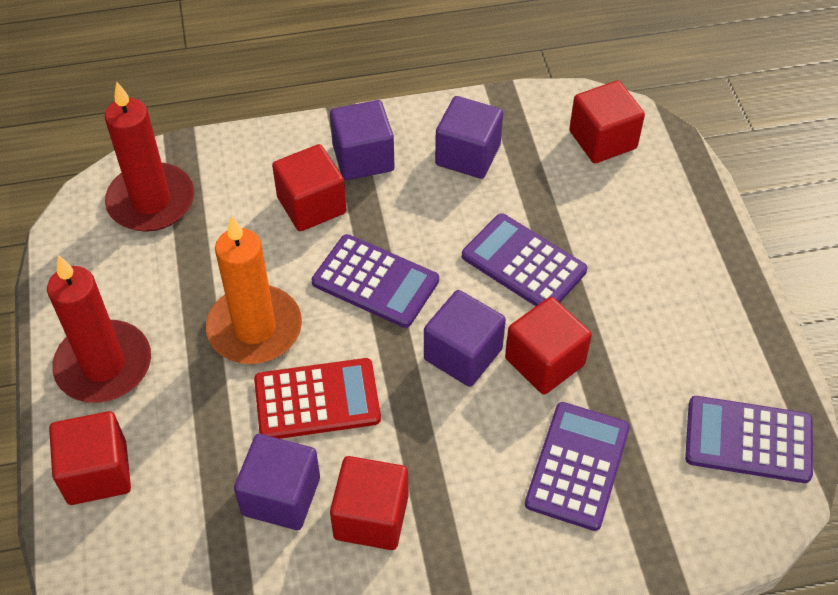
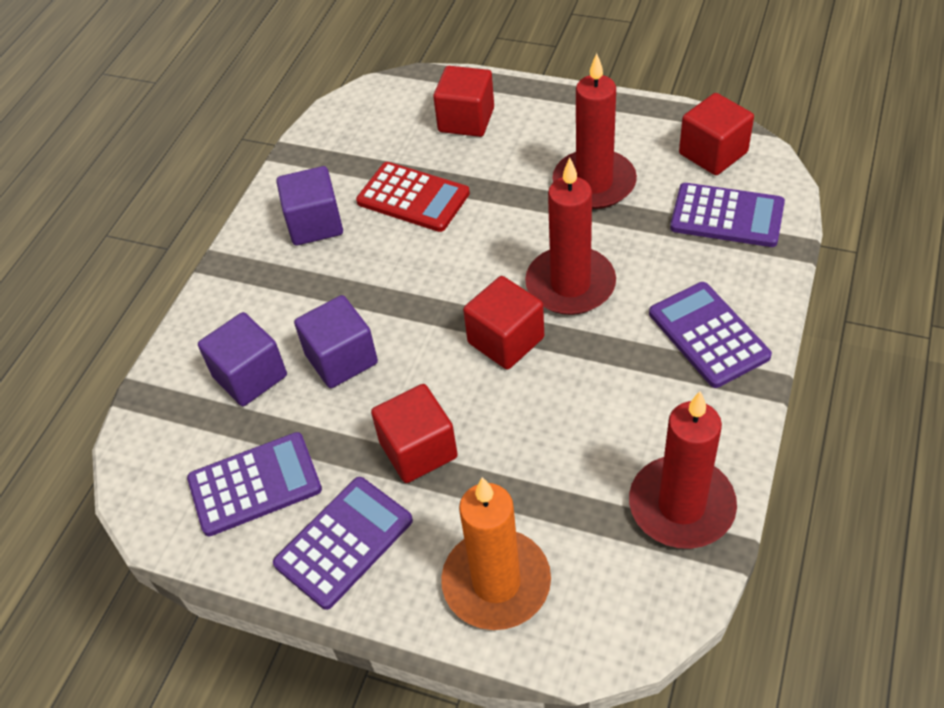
purple cube: 4 -> 3
red candle: 2 -> 3
red cube: 5 -> 4

